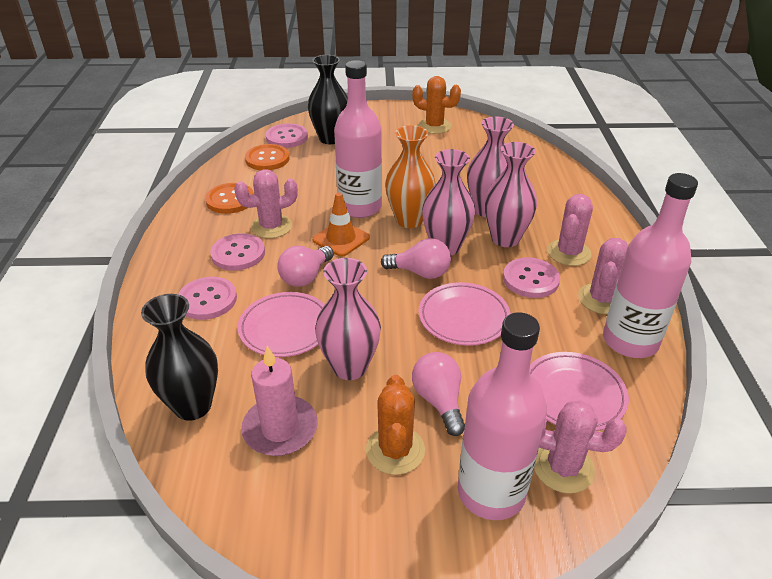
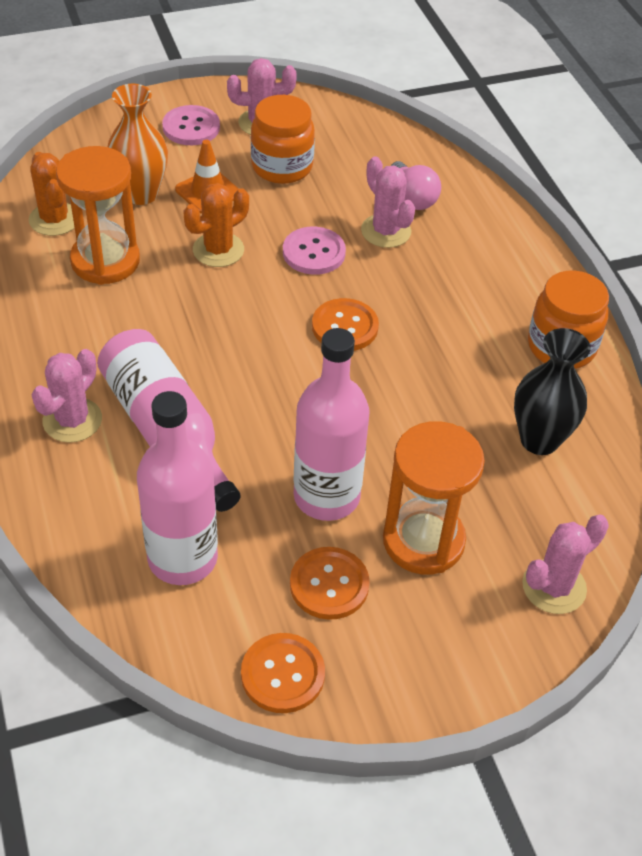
black vase: 2 -> 1
orange button: 2 -> 3
orange hourglass: 0 -> 2
orange jar: 0 -> 2
pink button: 4 -> 2
pink candle: 1 -> 0
pink light bulb: 3 -> 1
pink plate: 3 -> 0
pink vase: 4 -> 0

